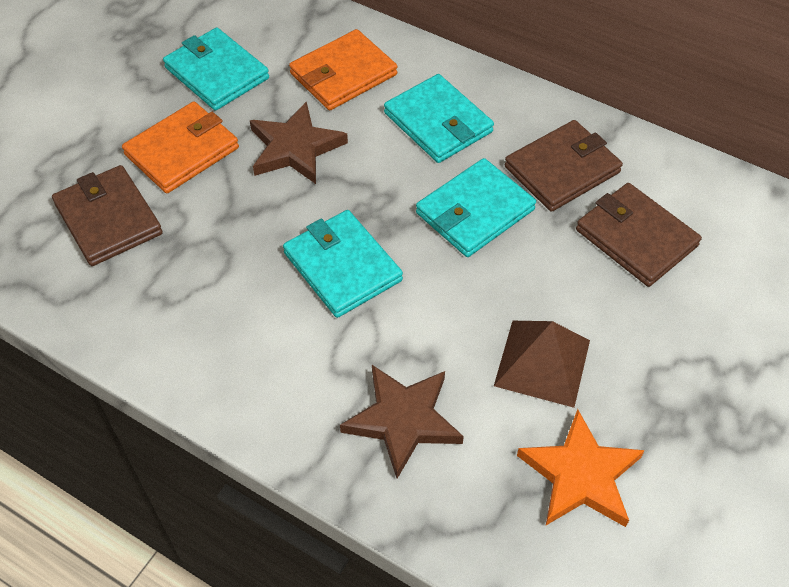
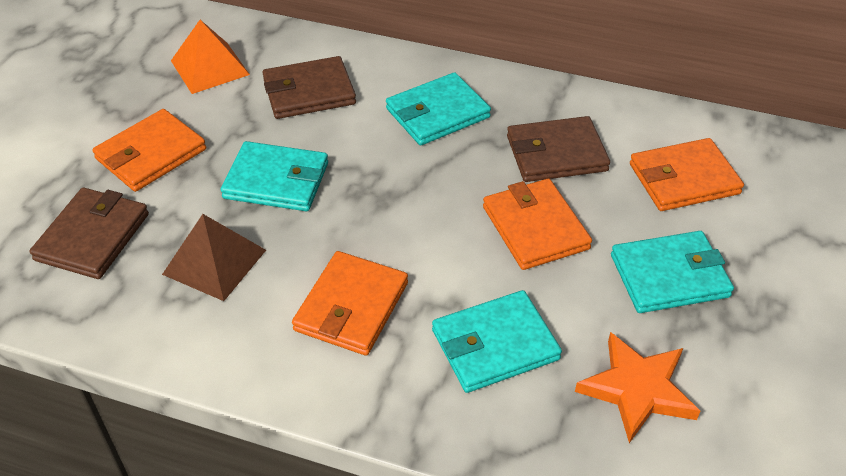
brown star: 2 -> 0
orange pyramid: 0 -> 1
orange wallet: 2 -> 4

